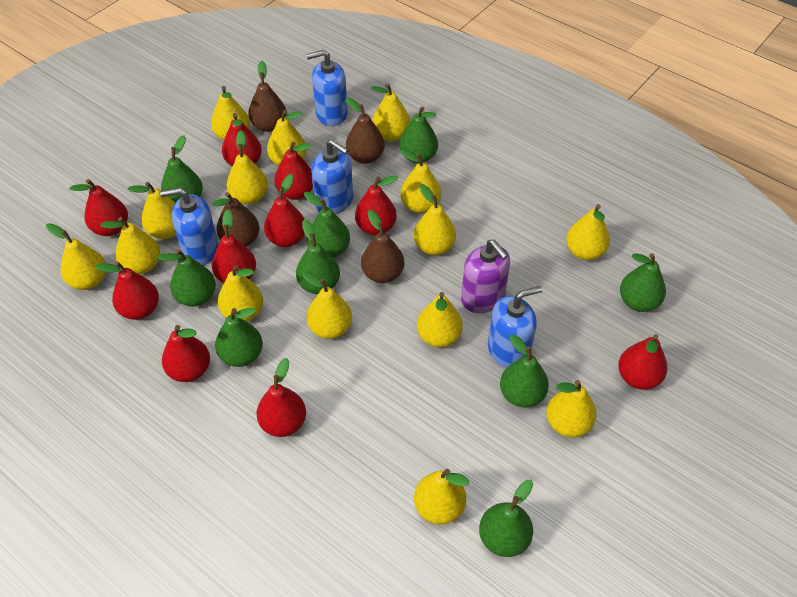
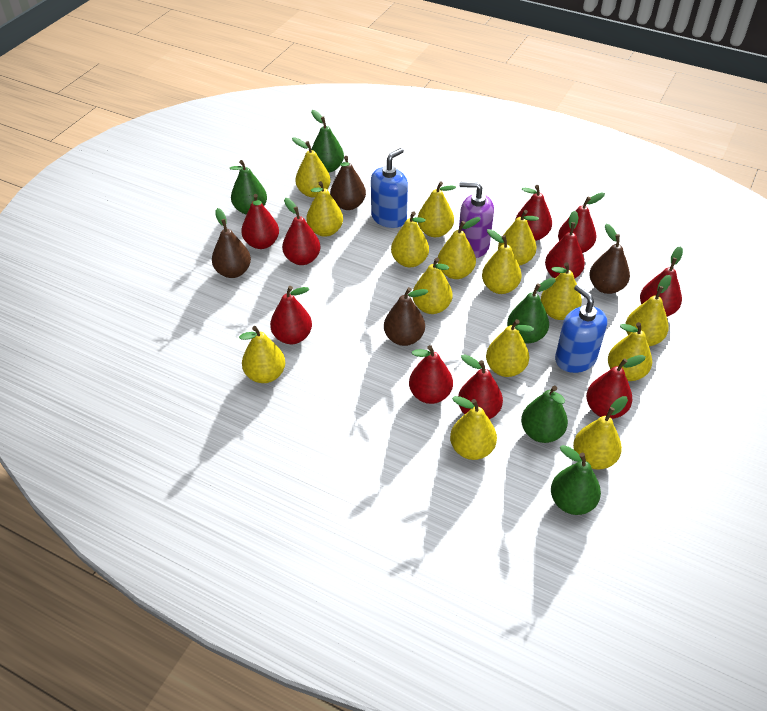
blue soap dispenser: 4 -> 2
green pear: 9 -> 5

